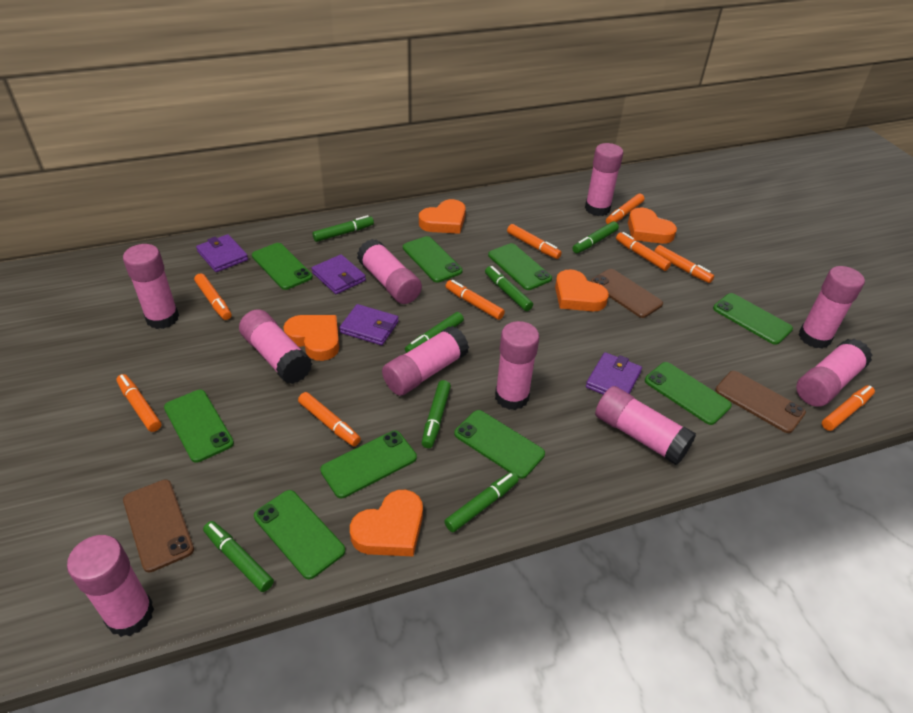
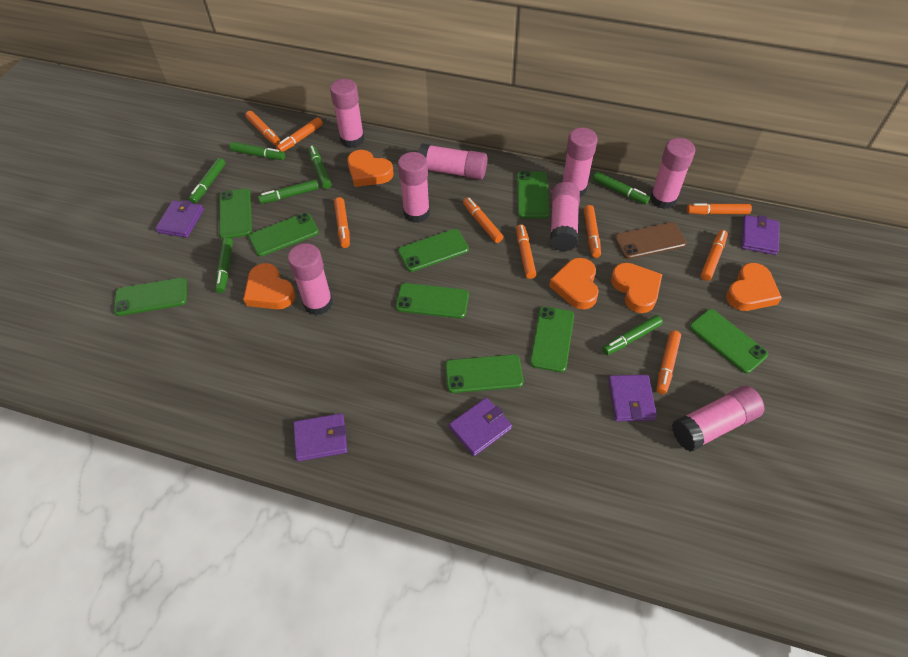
brown phone: 3 -> 1
pink glue stick: 10 -> 8
purple wallet: 4 -> 5

